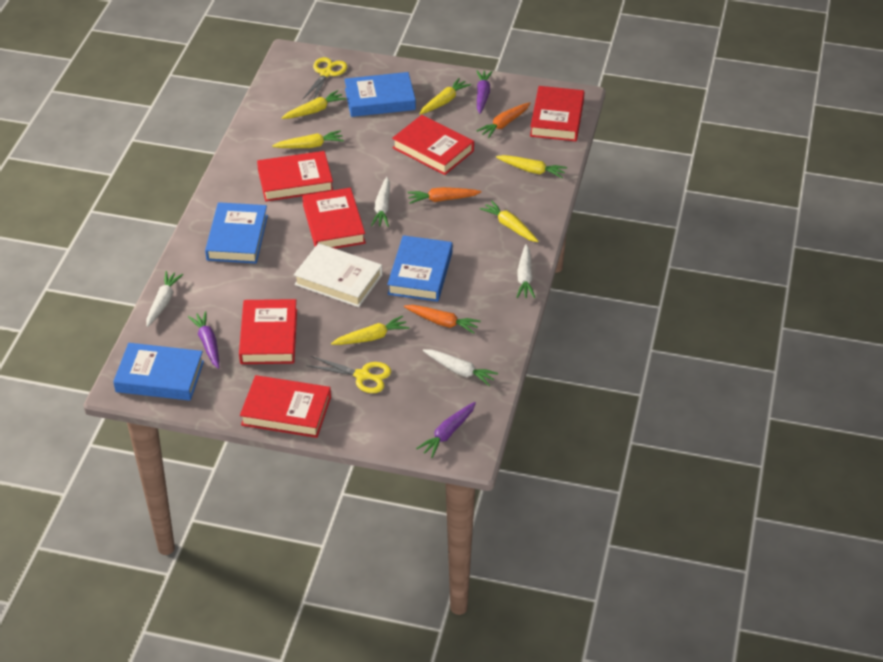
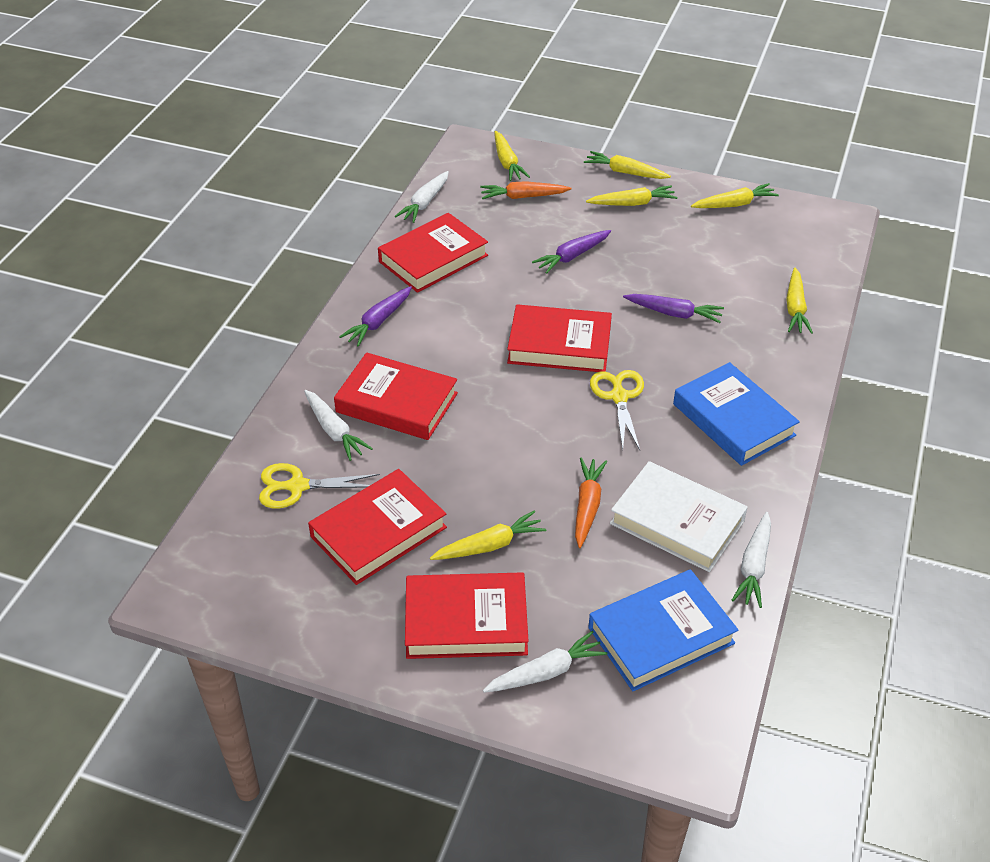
blue book: 4 -> 2
orange carrot: 3 -> 2
red book: 6 -> 5

